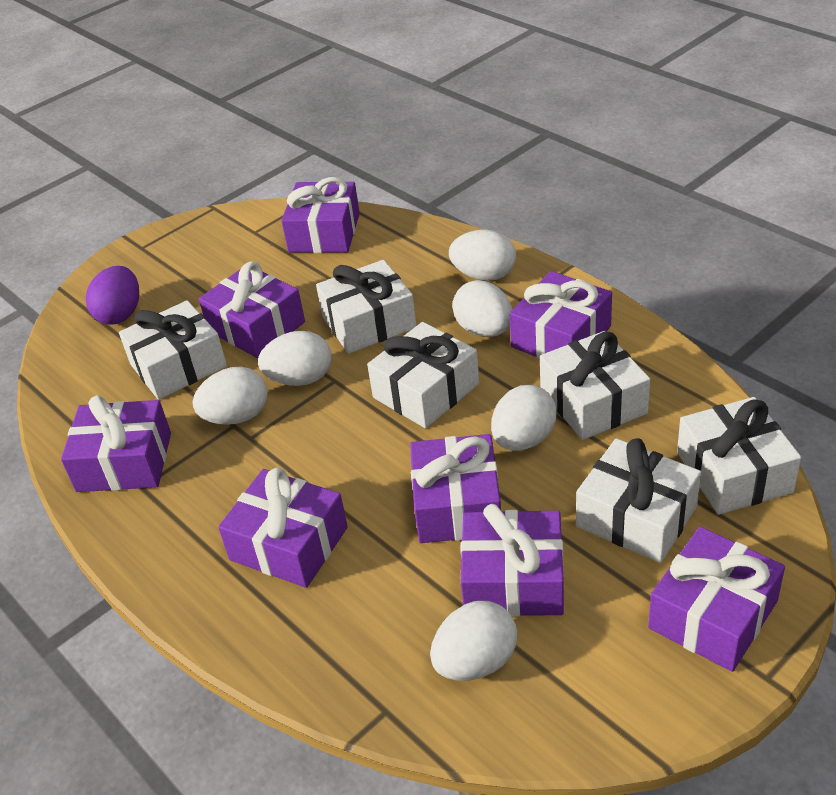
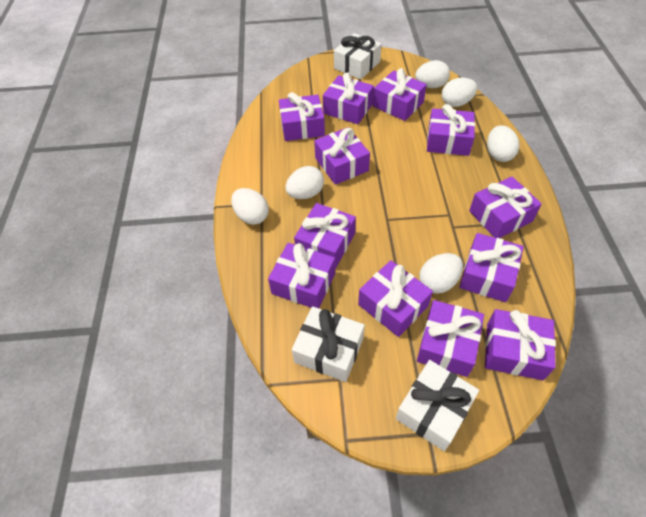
purple egg: 1 -> 0
purple gift: 8 -> 12
white gift: 6 -> 3

